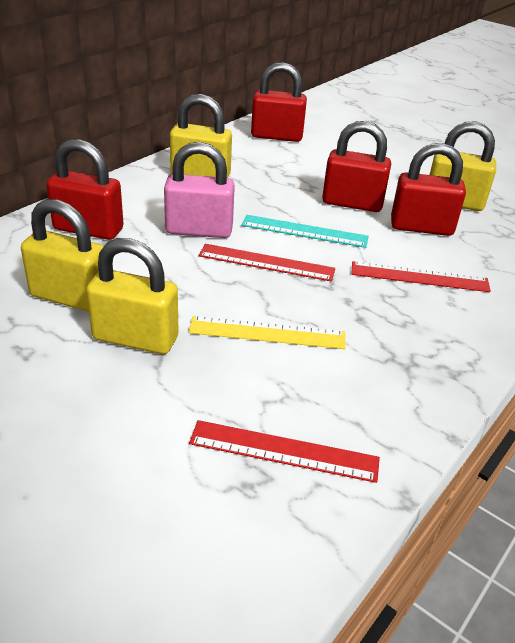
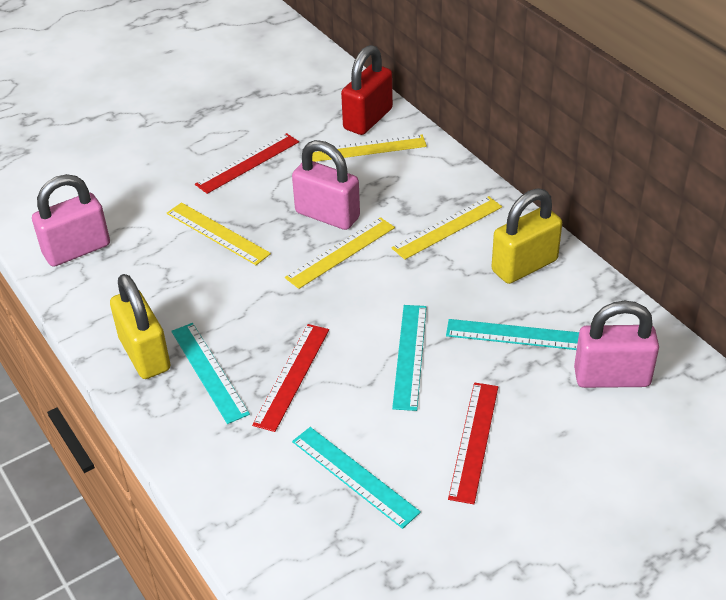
pink padlock: 1 -> 3
red padlock: 4 -> 1
turquoise ruler: 1 -> 4
yellow padlock: 4 -> 2
yellow ruler: 1 -> 4

